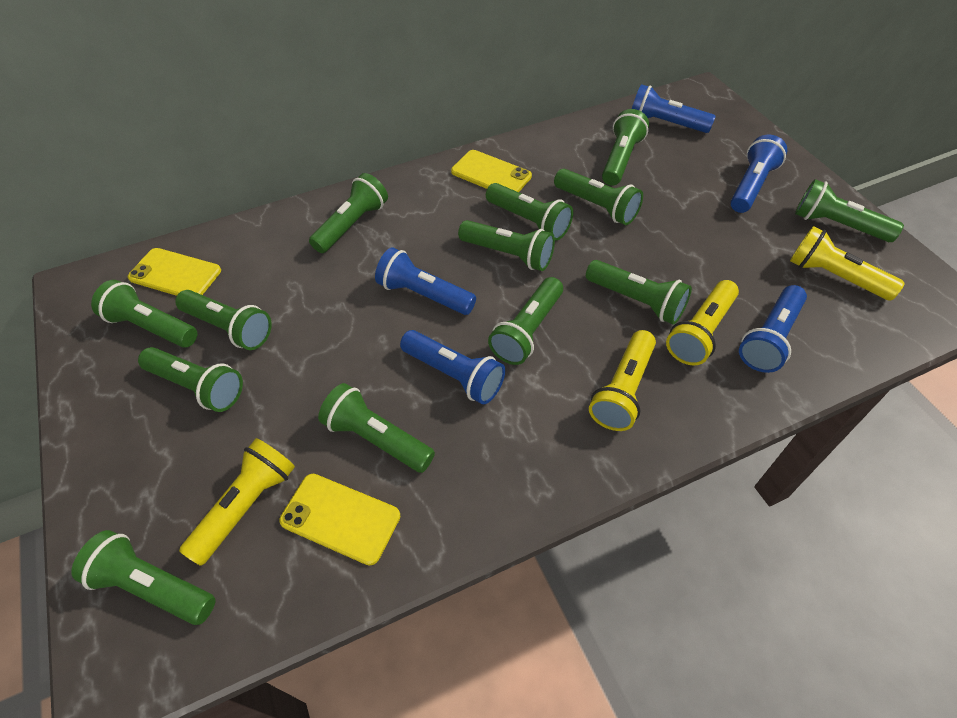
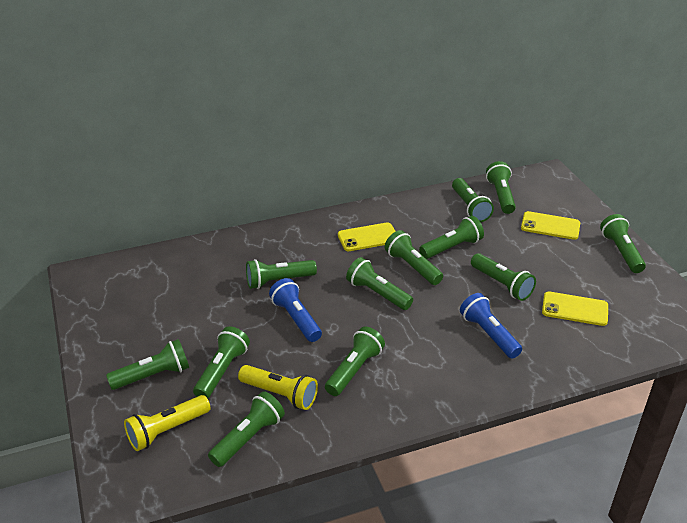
blue flashlight: 5 -> 2
green flashlight: 13 -> 12
yellow flashlight: 4 -> 2

